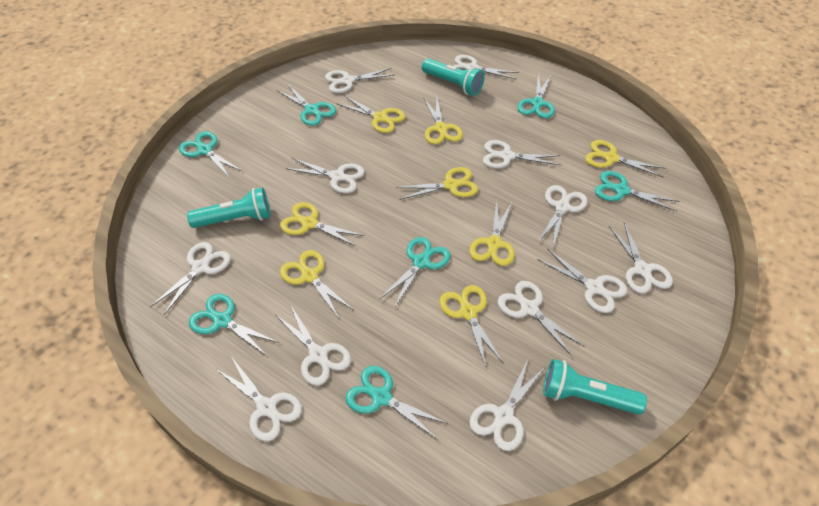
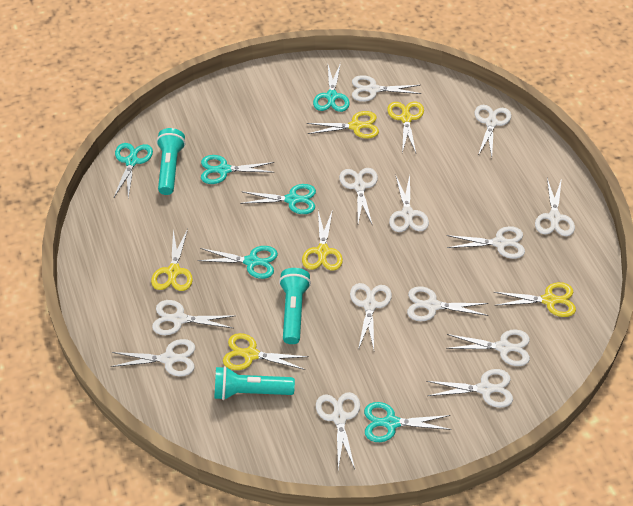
turquoise scissors: 7 -> 6
white scissors: 12 -> 13
yellow scissors: 8 -> 6

